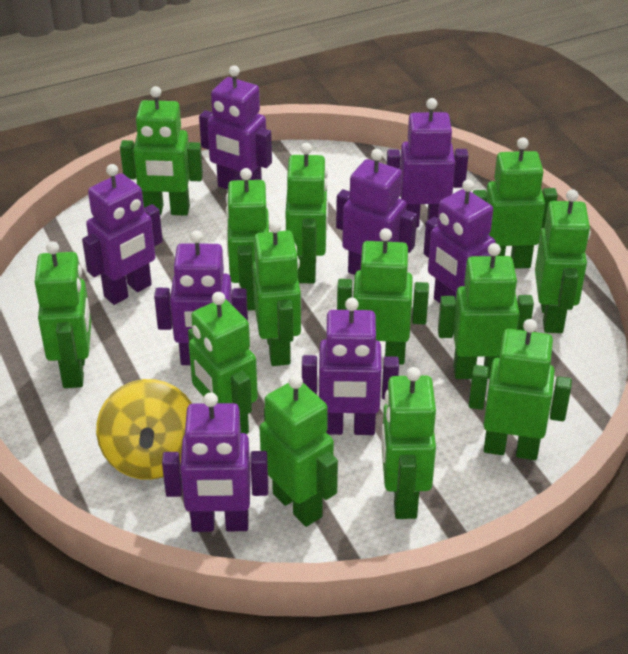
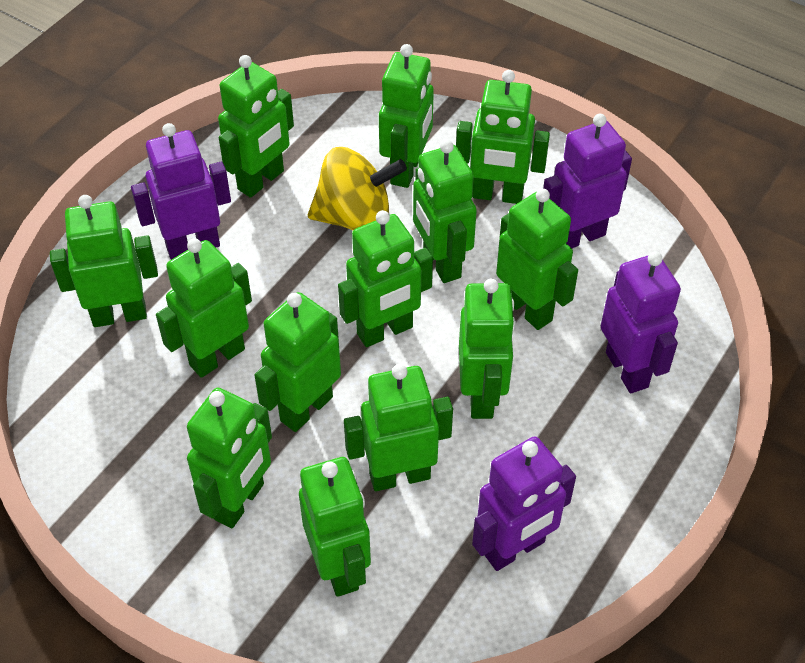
purple robot: 8 -> 4

